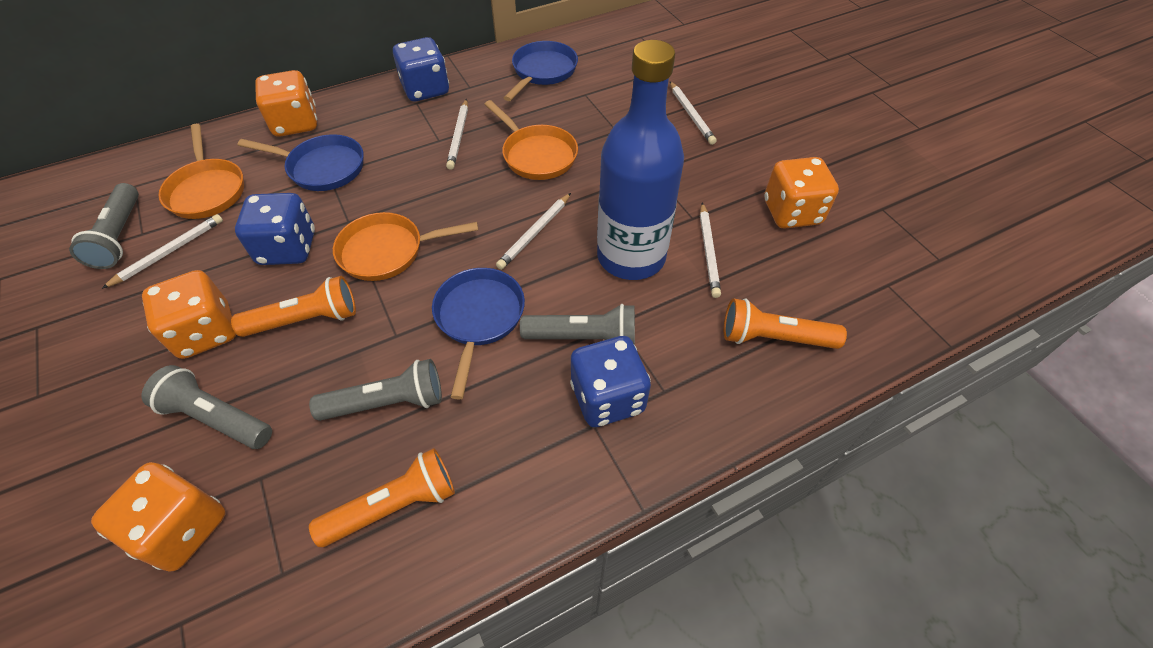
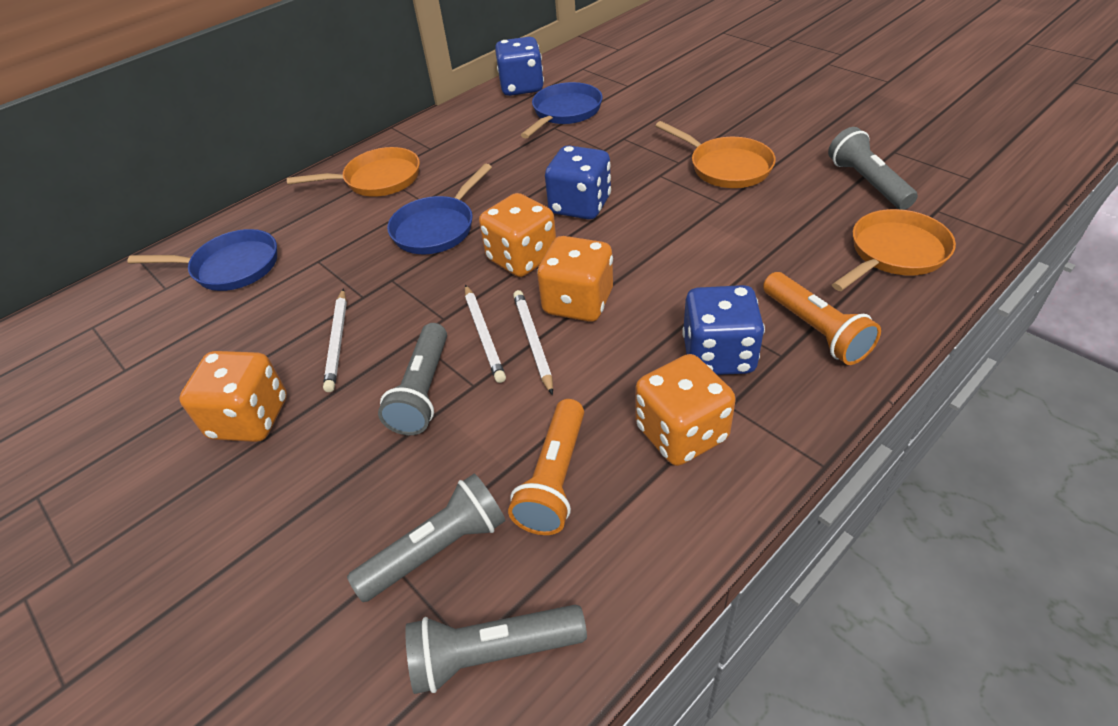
blue bottle: 1 -> 0
orange flashlight: 3 -> 2
white pencil: 5 -> 3

